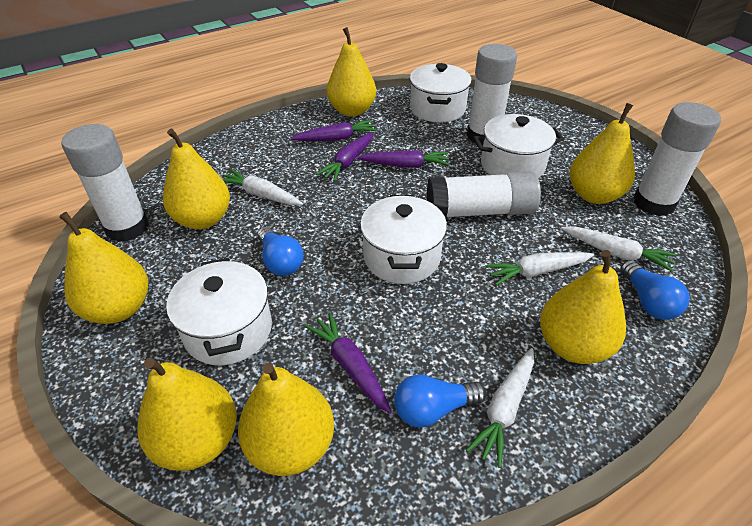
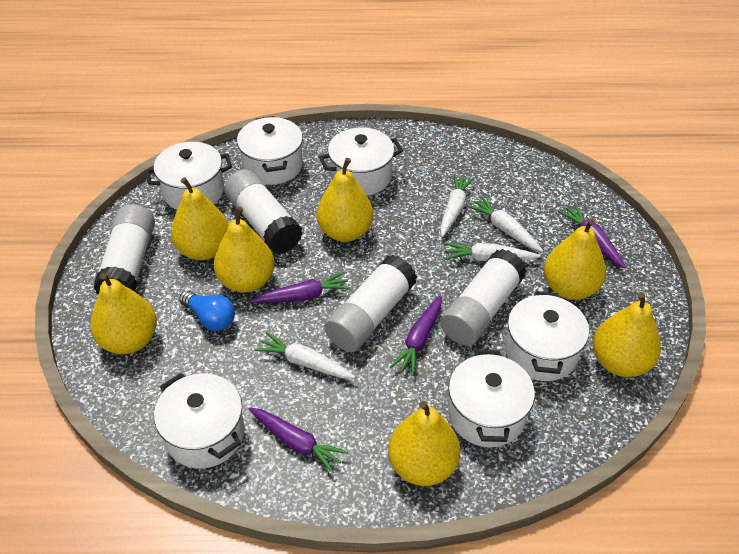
blue light bulb: 3 -> 1
white pot: 4 -> 6

